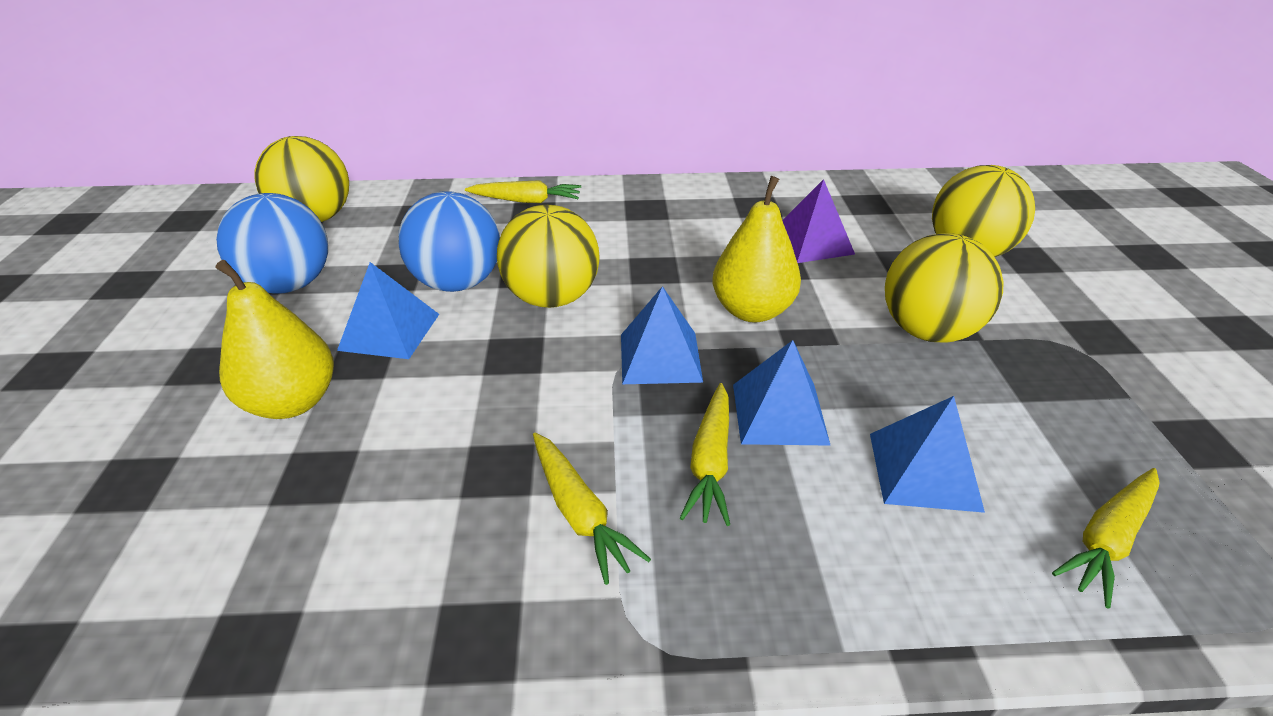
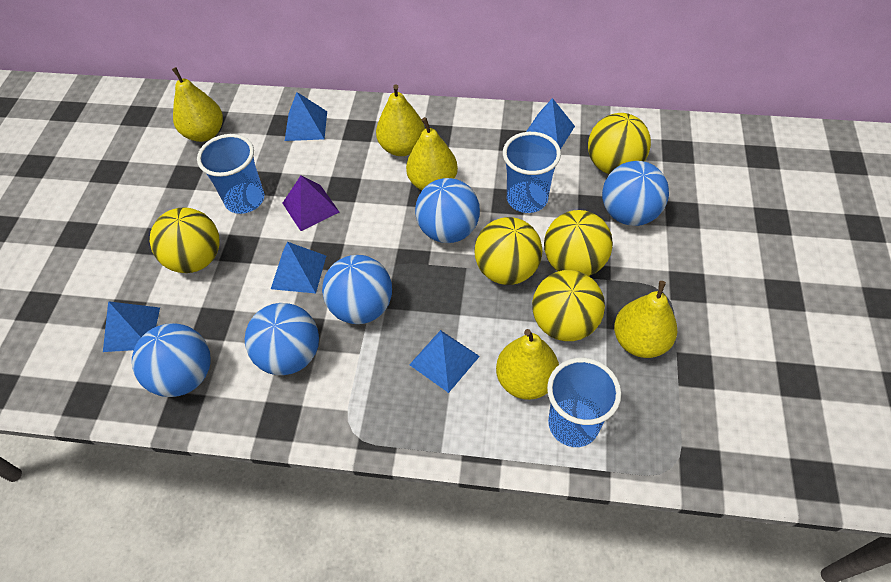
blue ball: 2 -> 5
blue cup: 0 -> 3
blue pyramid: 4 -> 5
yellow ball: 4 -> 5
yellow carrot: 4 -> 0
yellow pear: 2 -> 5

